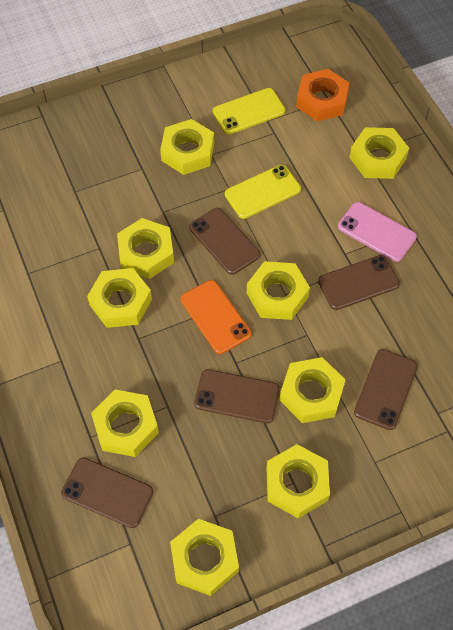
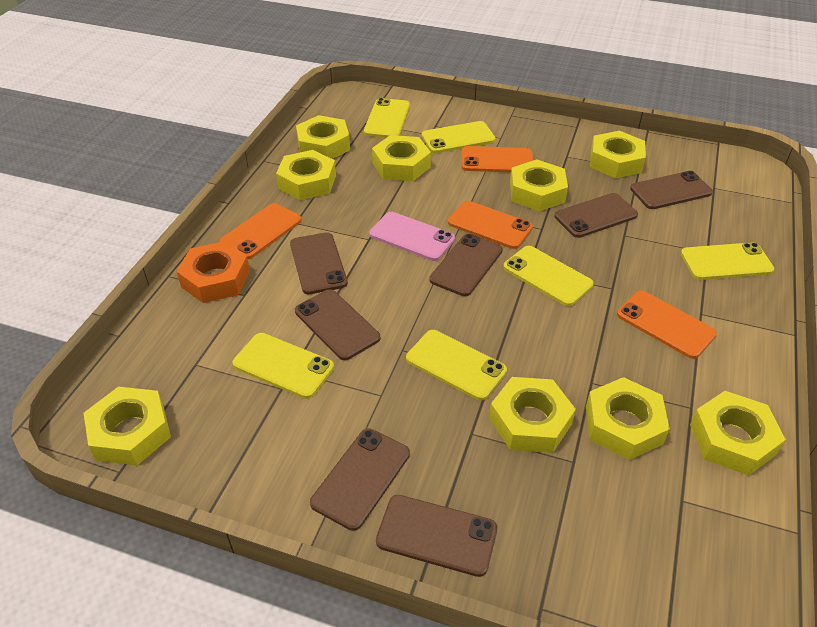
brown phone: 5 -> 7
orange phone: 1 -> 4
yellow phone: 2 -> 6

